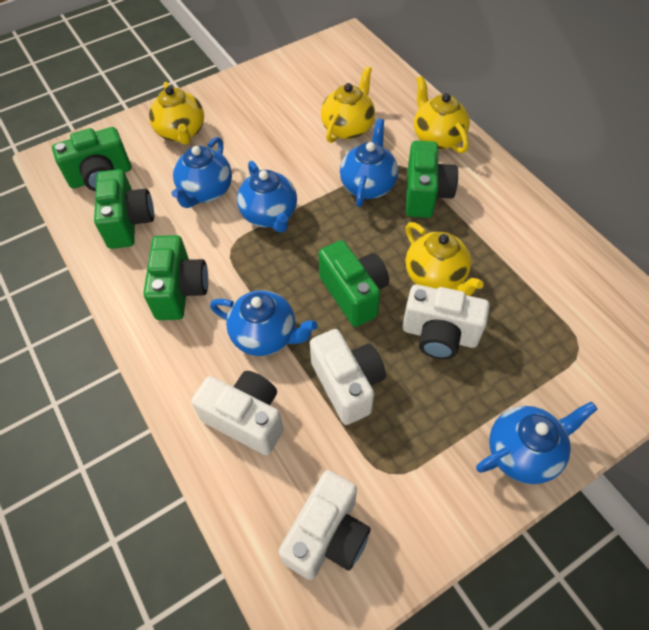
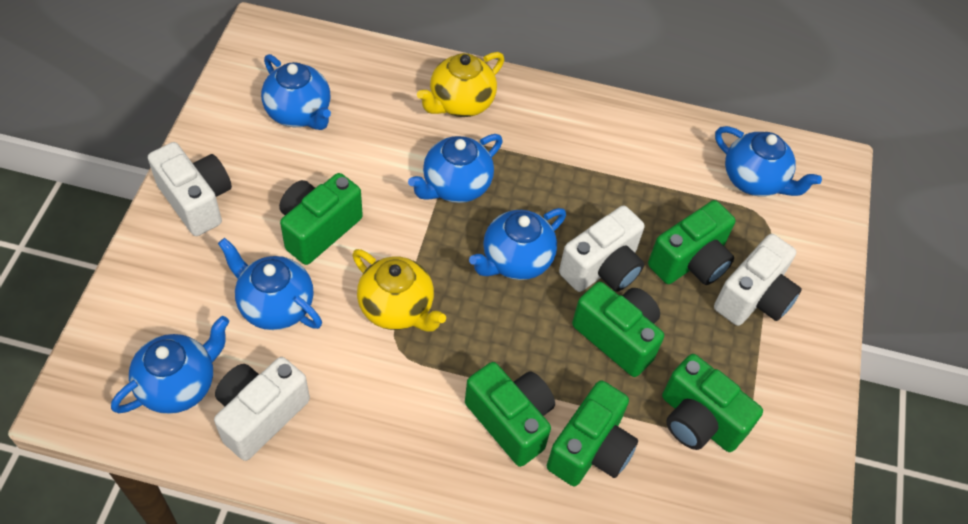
blue teapot: 5 -> 6
green camera: 5 -> 6
yellow teapot: 4 -> 2

